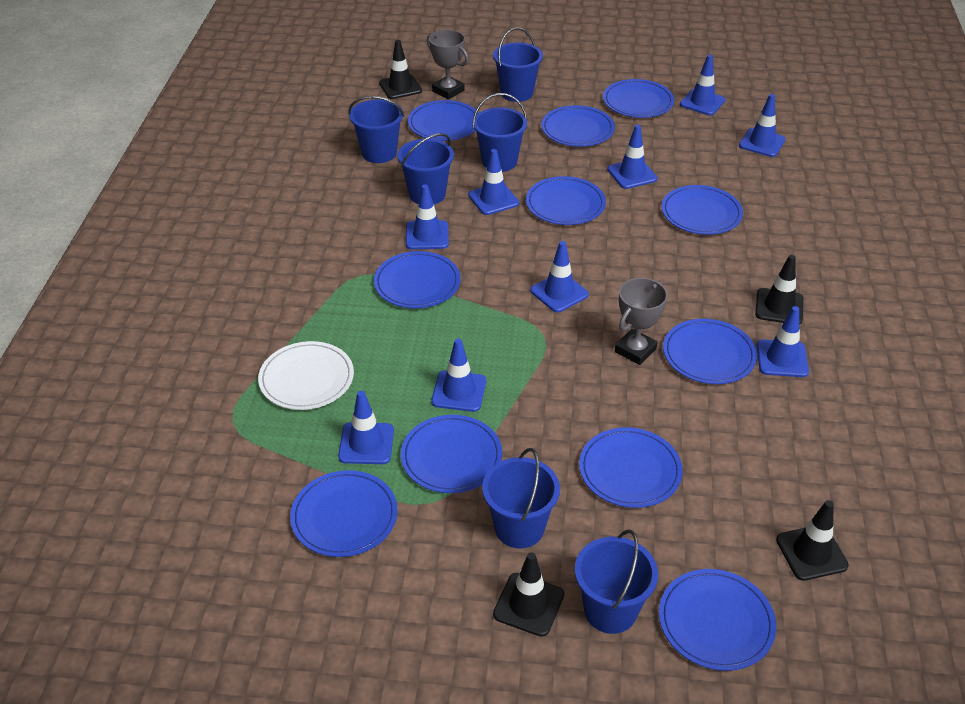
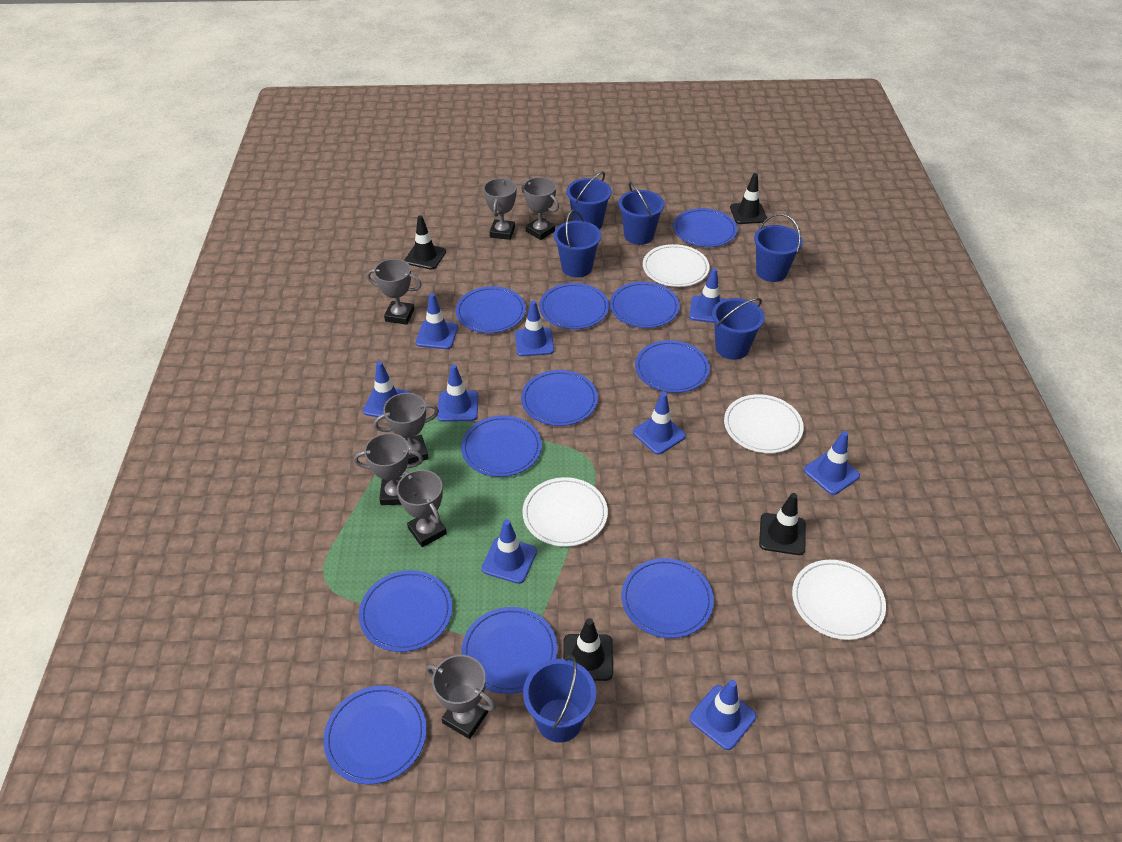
grey trophy: 2 -> 7
white plate: 1 -> 4

